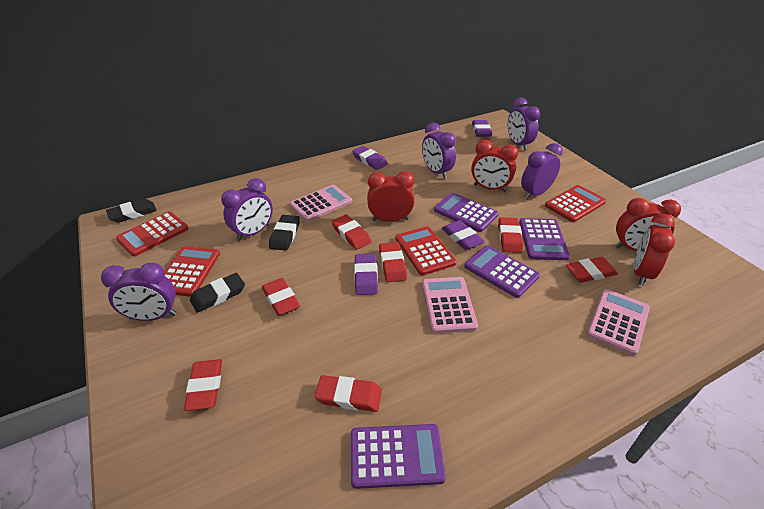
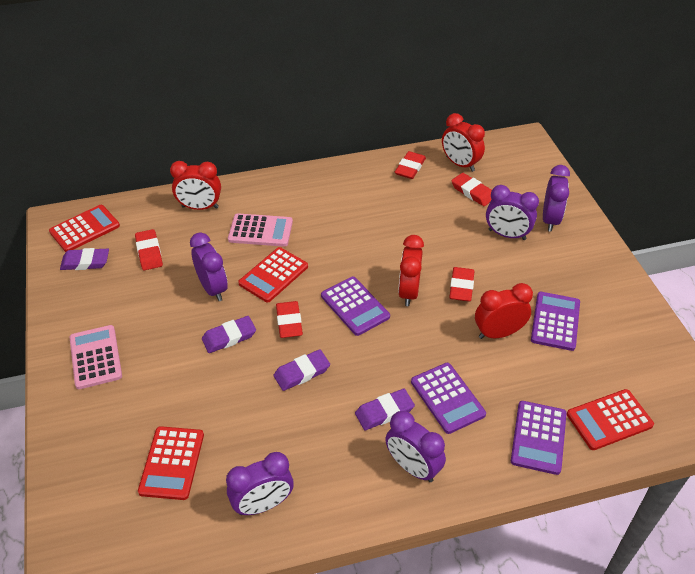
black eraser: 3 -> 0
pink calculator: 3 -> 2
red eraser: 7 -> 5

